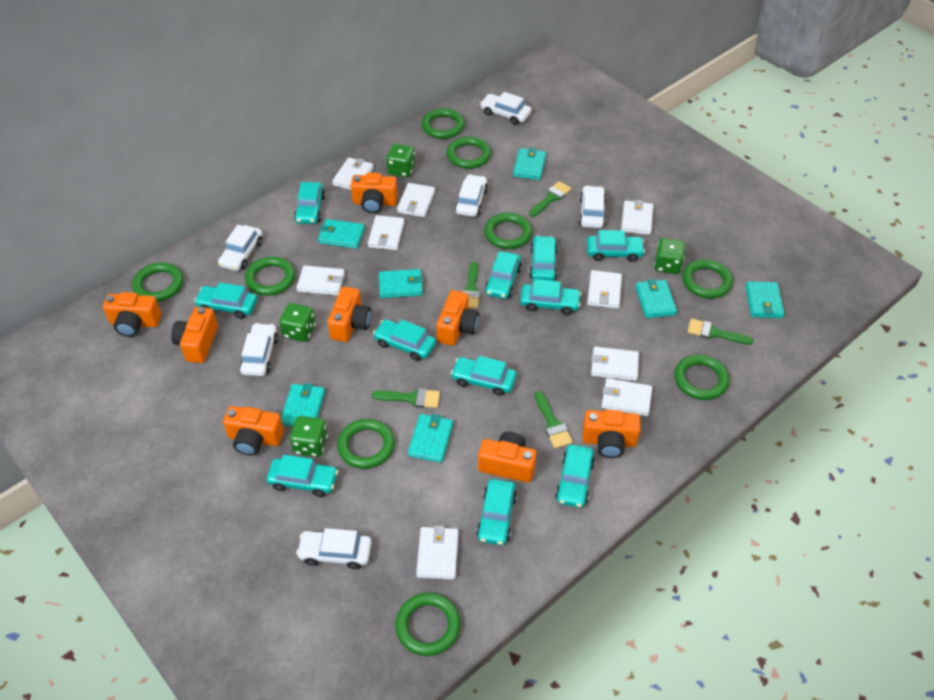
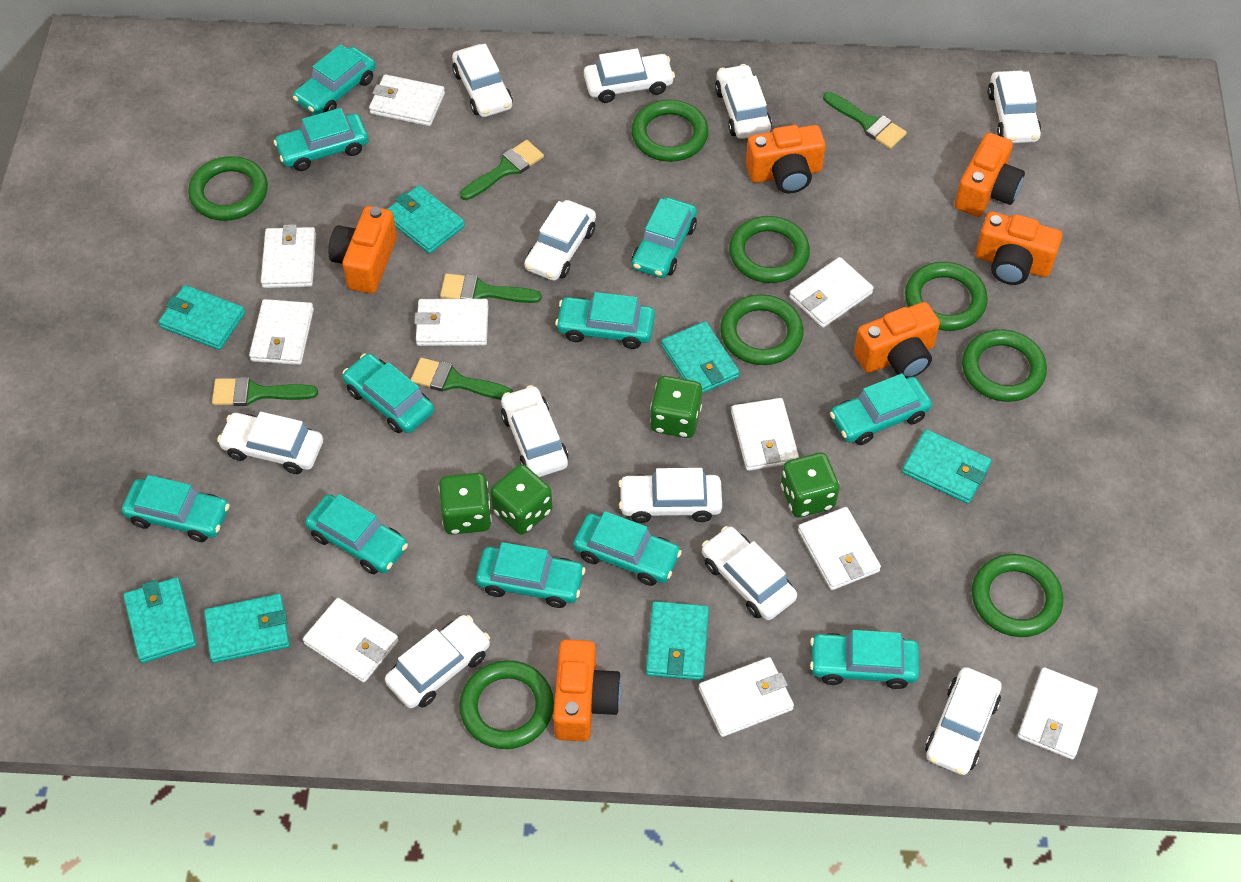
green ring: 9 -> 8
orange camera: 8 -> 6
white car: 6 -> 11
white wallet: 9 -> 10

